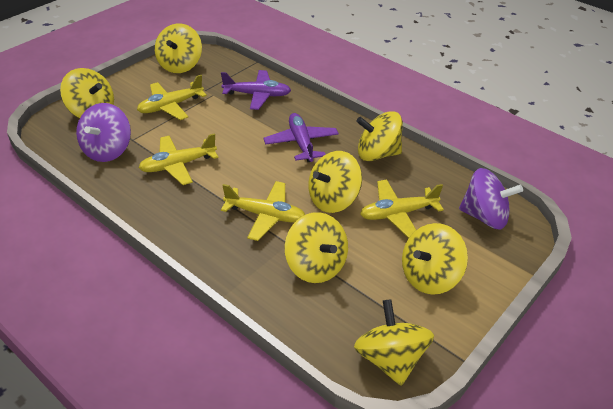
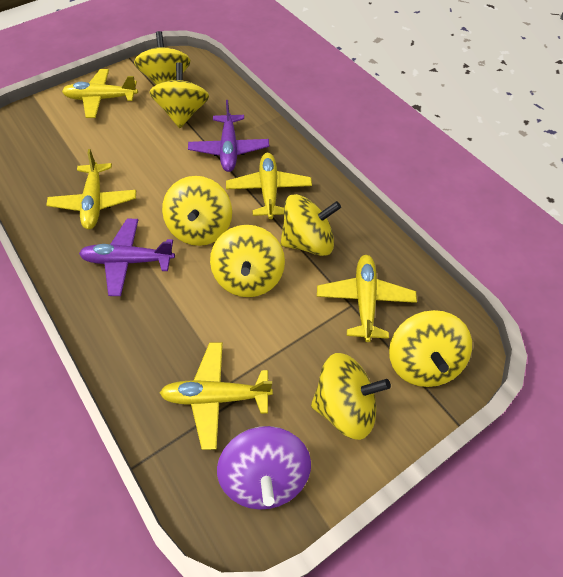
purple spinning top: 2 -> 1
yellow plane: 4 -> 5

